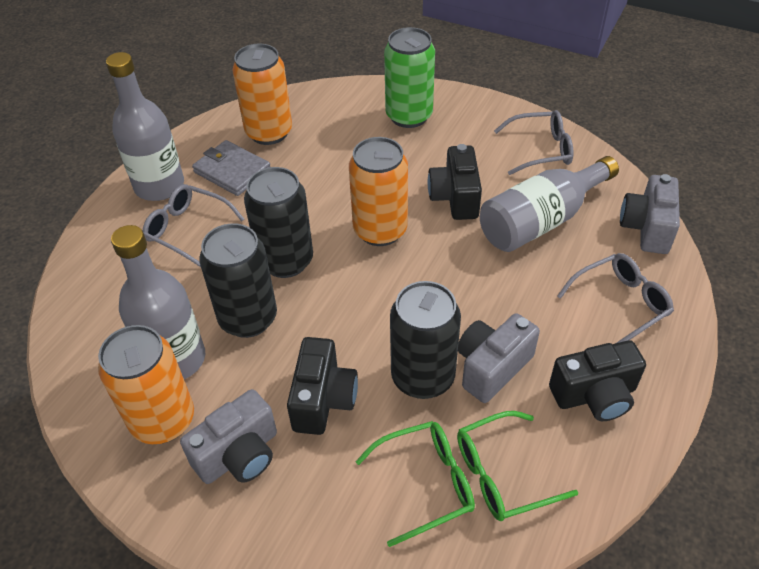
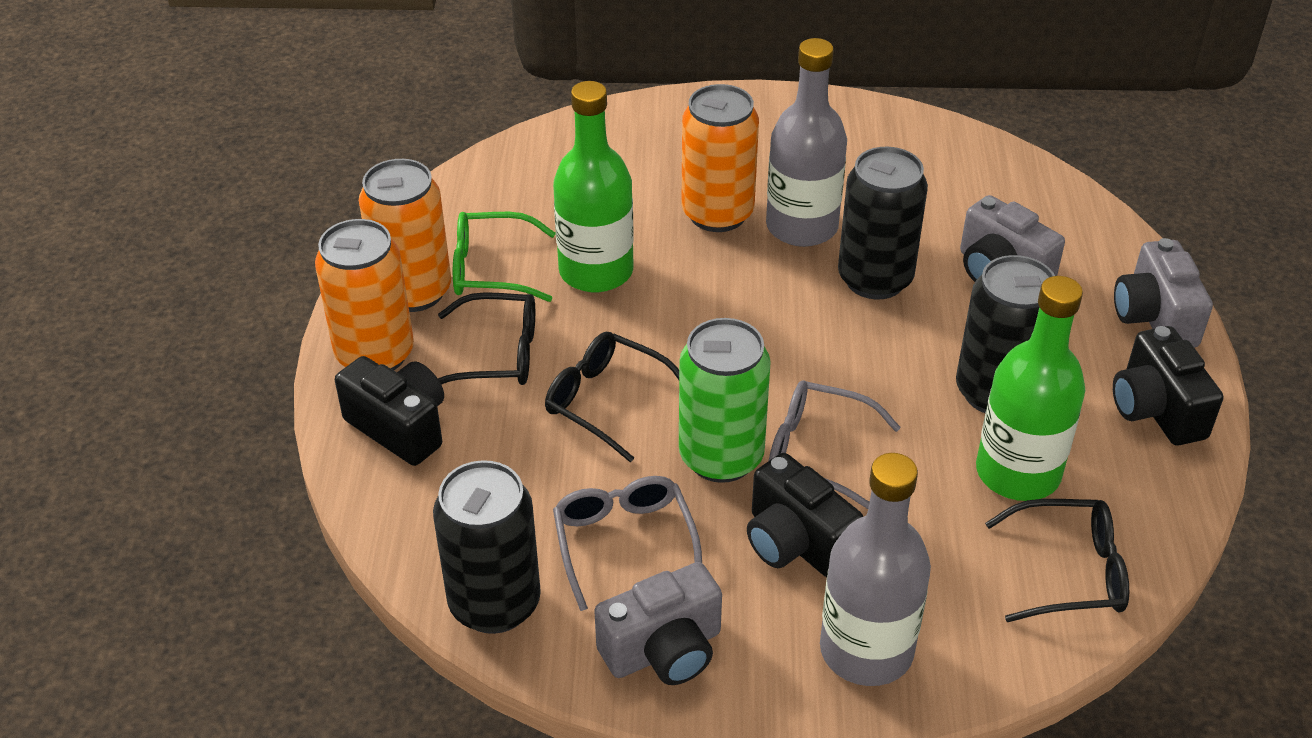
black glasses: 0 -> 3
green bottle: 0 -> 2
green glasses: 2 -> 1
grey bottle: 3 -> 2
grey glasses: 3 -> 2
grey wallet: 1 -> 0

